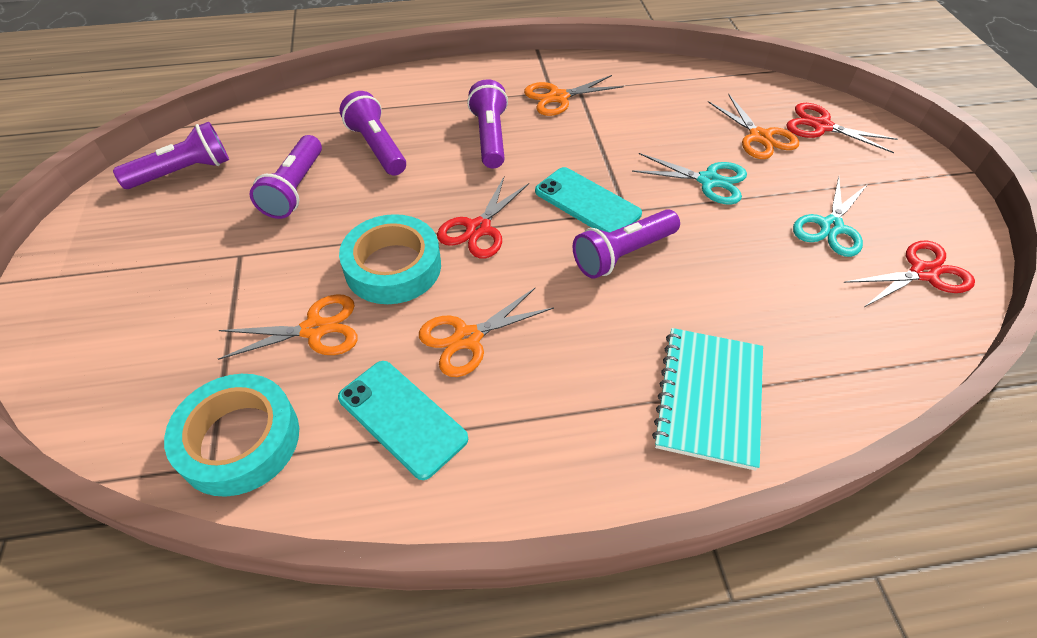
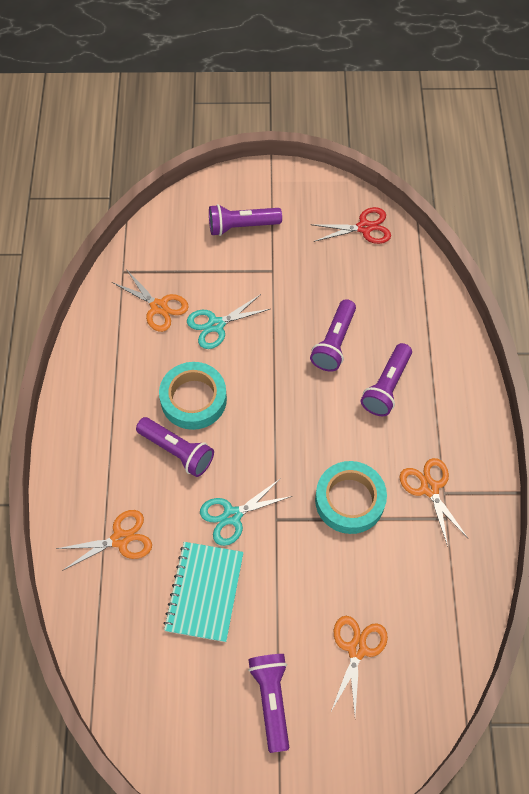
red scissors: 3 -> 1
turquoise phone: 2 -> 0

